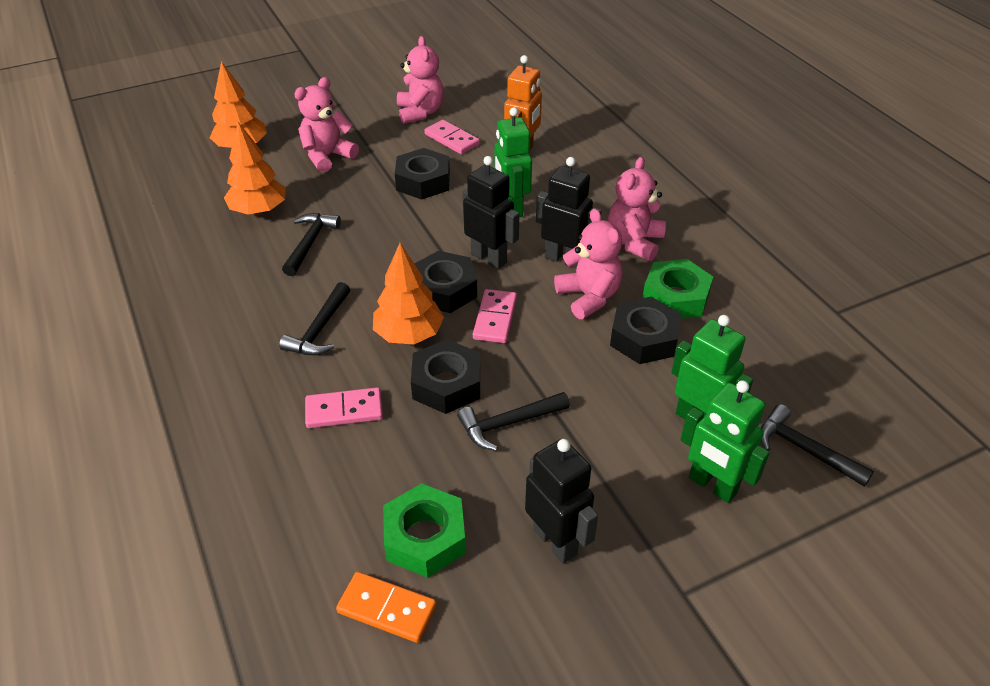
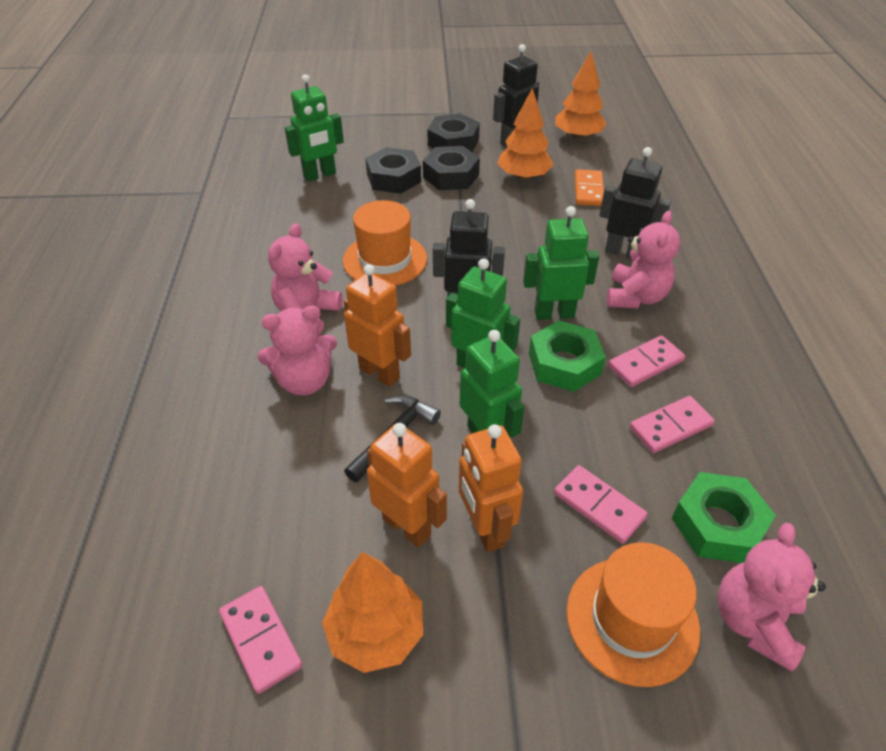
black hammer: 4 -> 1
black nut: 4 -> 3
green robot: 3 -> 4
orange hat: 0 -> 2
orange robot: 1 -> 3
pink domino: 3 -> 4

